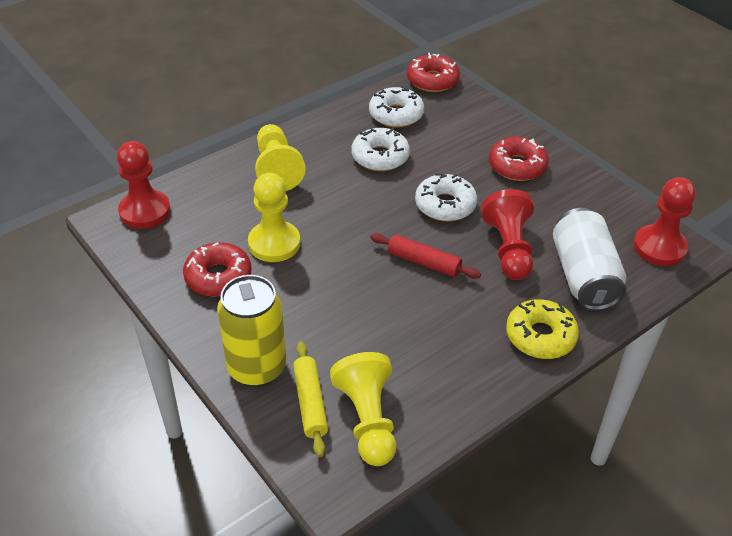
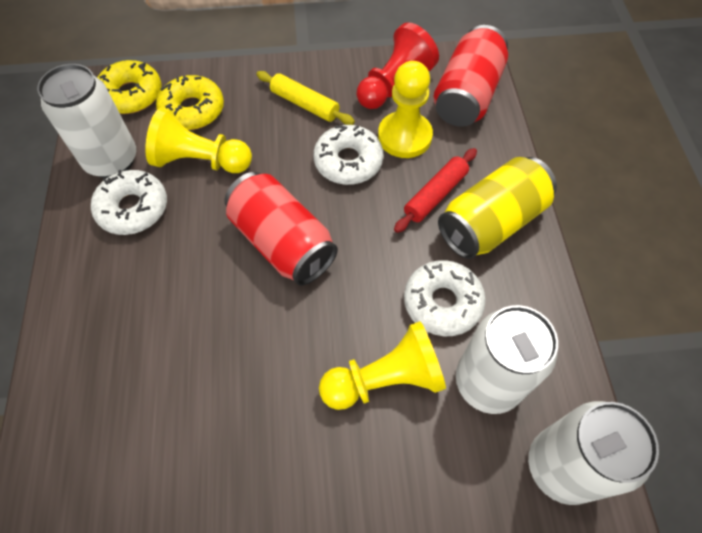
red can: 0 -> 2
red donut: 3 -> 0
red pawn: 3 -> 1
white can: 1 -> 3
yellow donut: 1 -> 2

